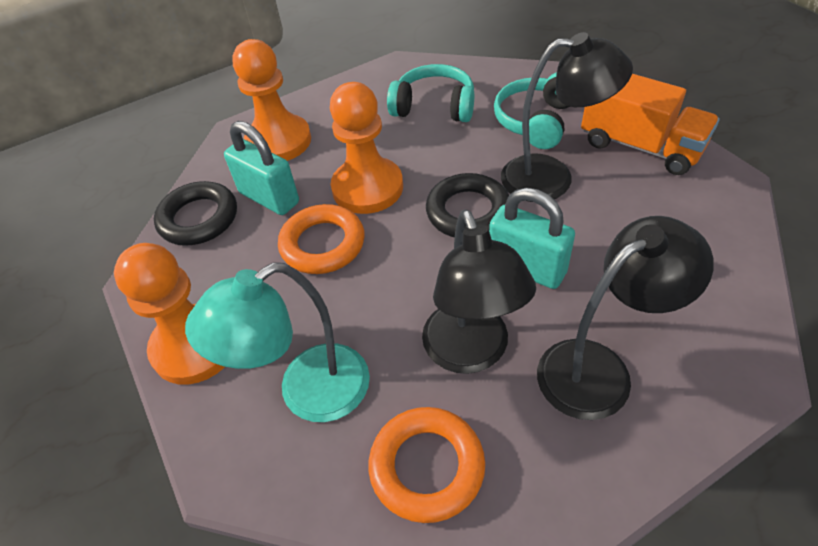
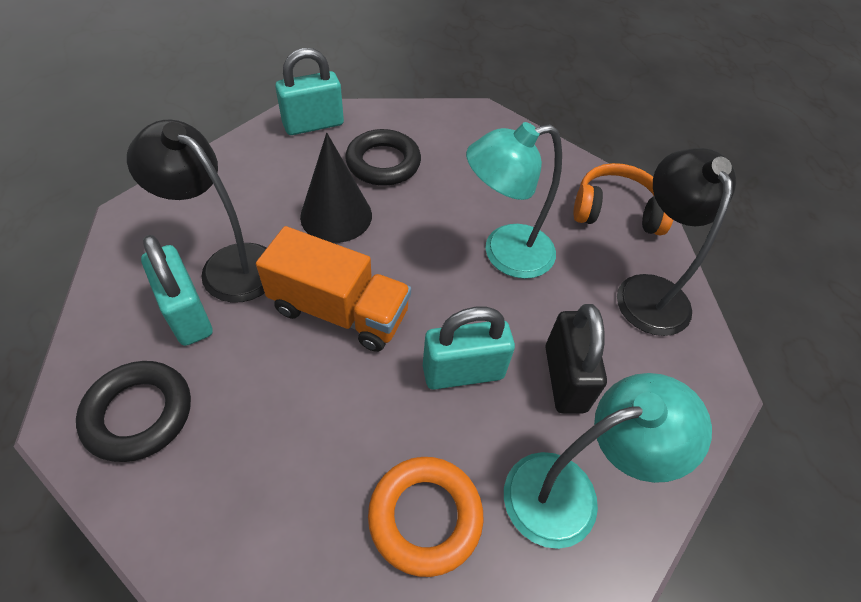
black cone: 0 -> 1
black lamp: 3 -> 2
black padlock: 0 -> 1
orange headphones: 0 -> 1
orange pawn: 3 -> 0
orange ring: 2 -> 1
turquoise headphones: 2 -> 0
turquoise lamp: 1 -> 2
turquoise padlock: 2 -> 3

